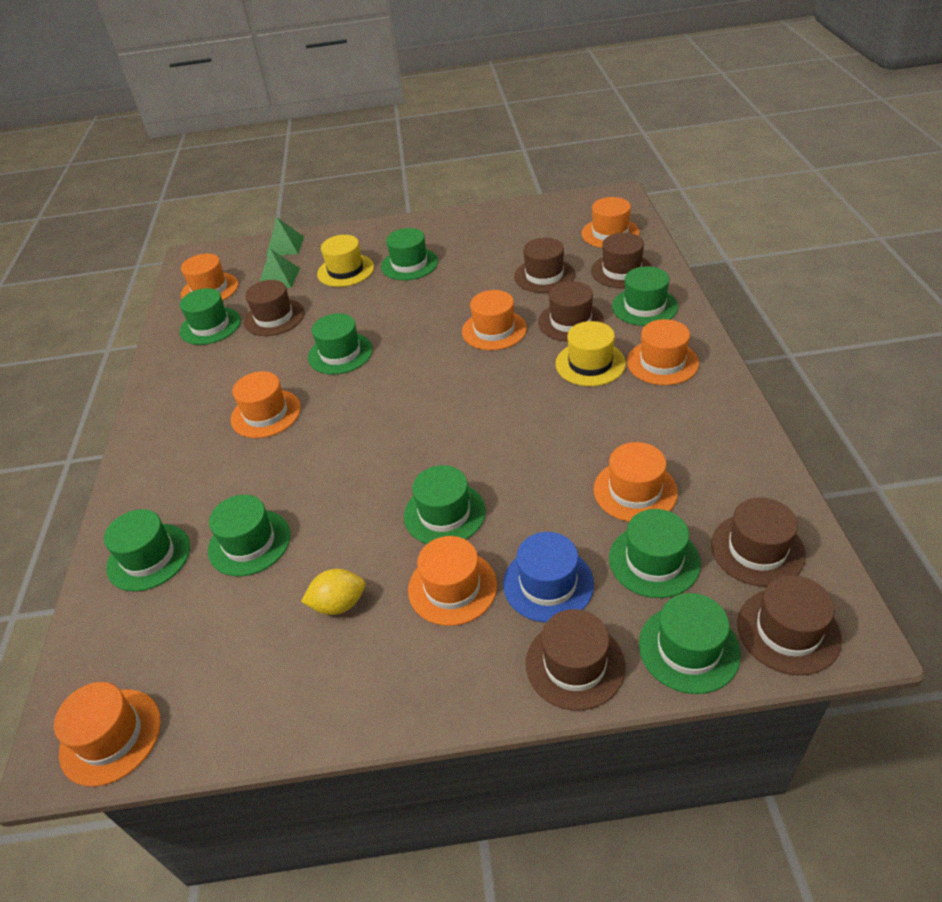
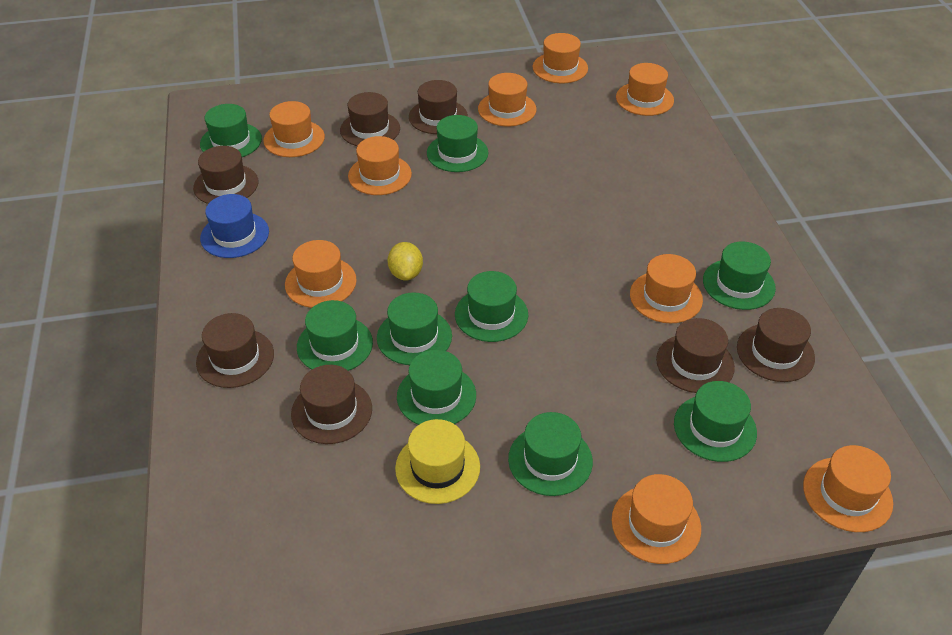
green pyramid: 2 -> 0
orange hat: 8 -> 9
yellow hat: 2 -> 1

